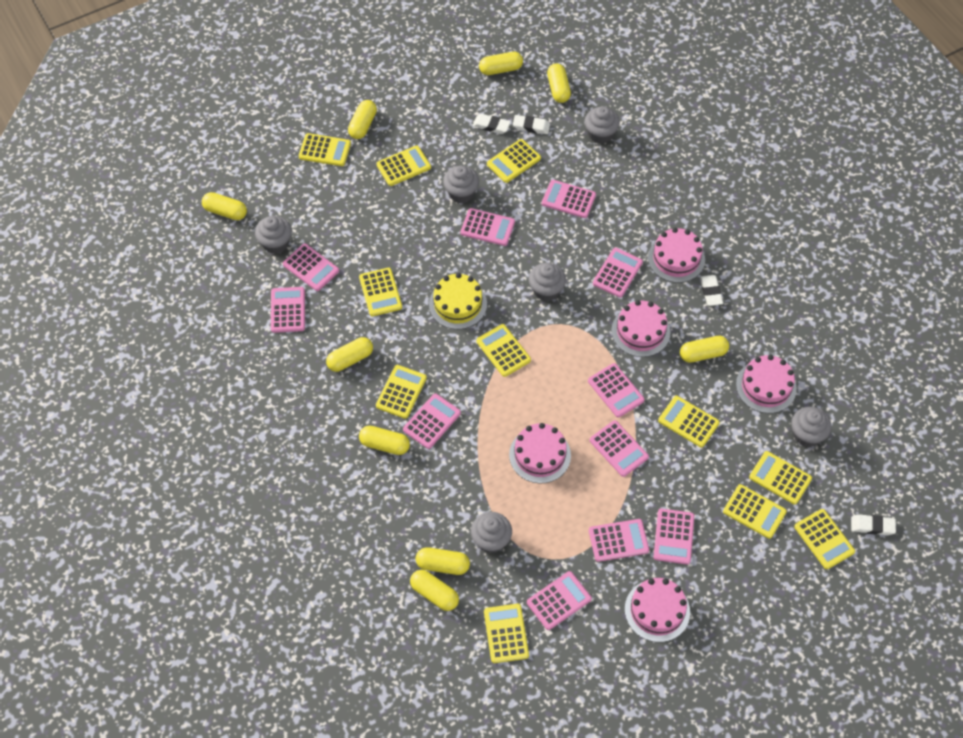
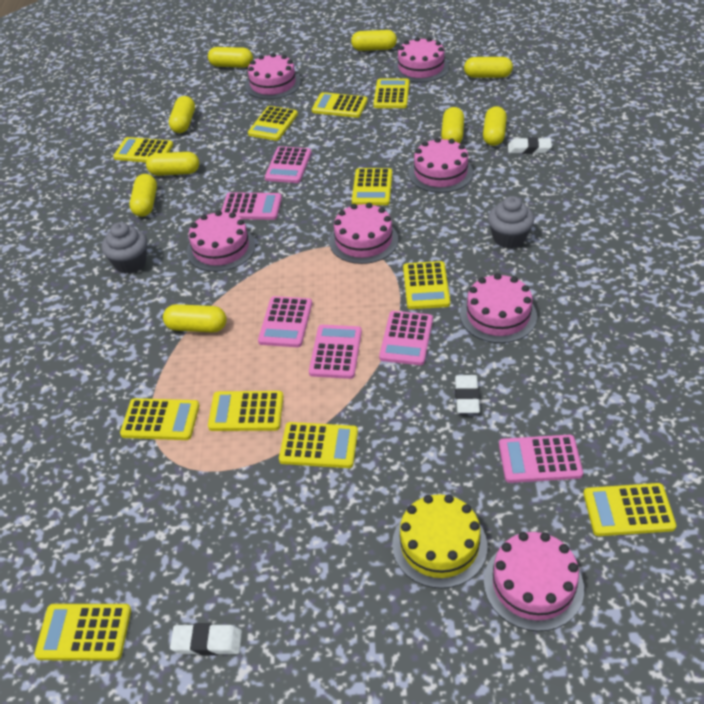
grey cupcake: 6 -> 2
pink cake: 5 -> 7
pink calculator: 11 -> 6
white eraser: 4 -> 3

